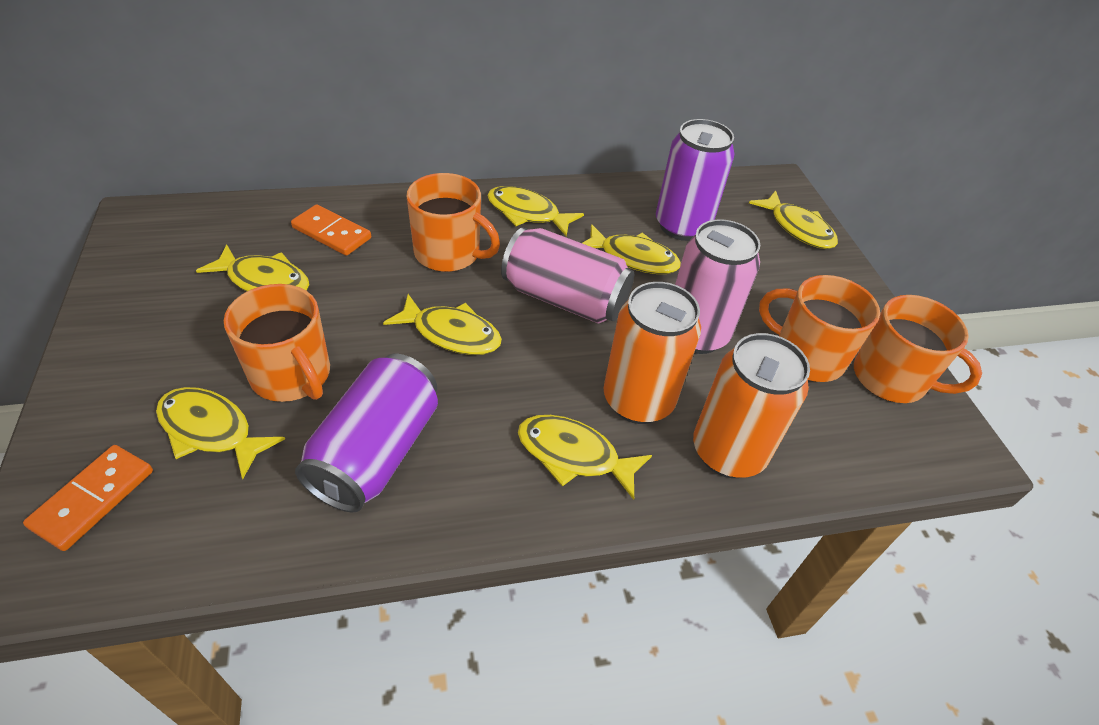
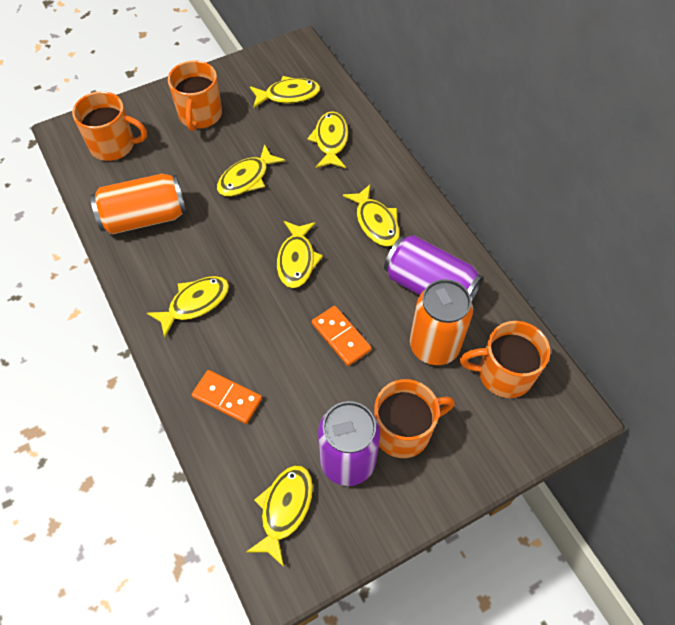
pink can: 2 -> 0

